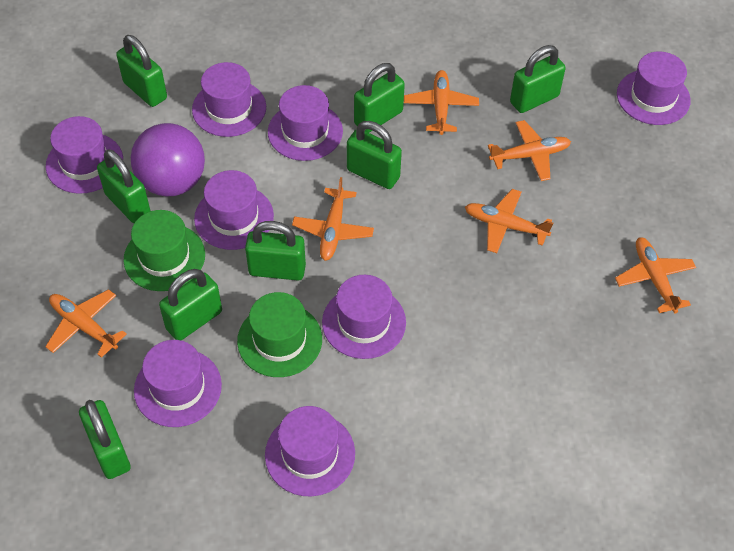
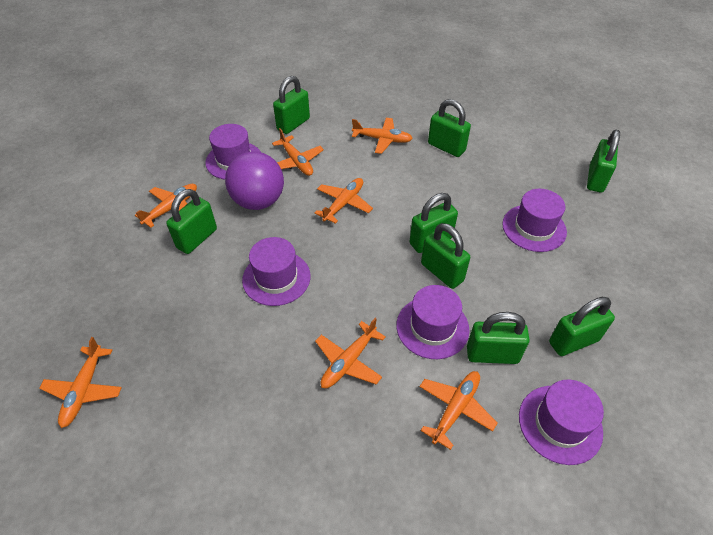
green hat: 2 -> 0
orange plane: 6 -> 7
purple hat: 8 -> 5

